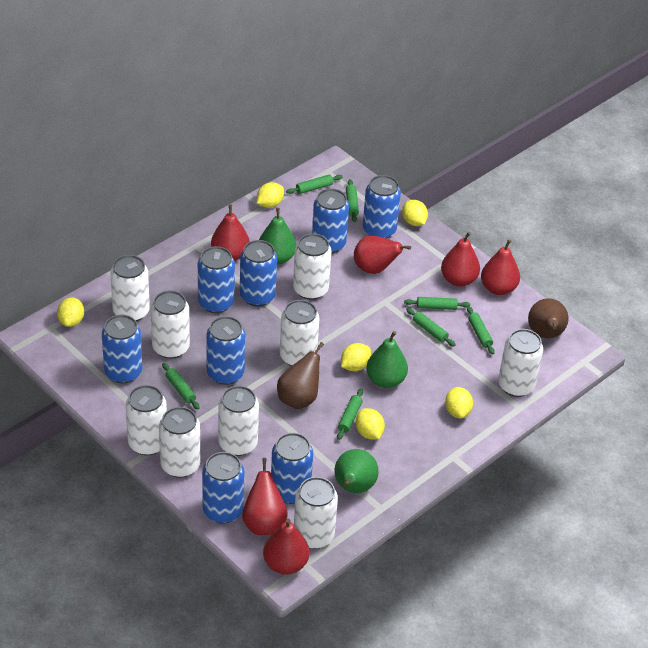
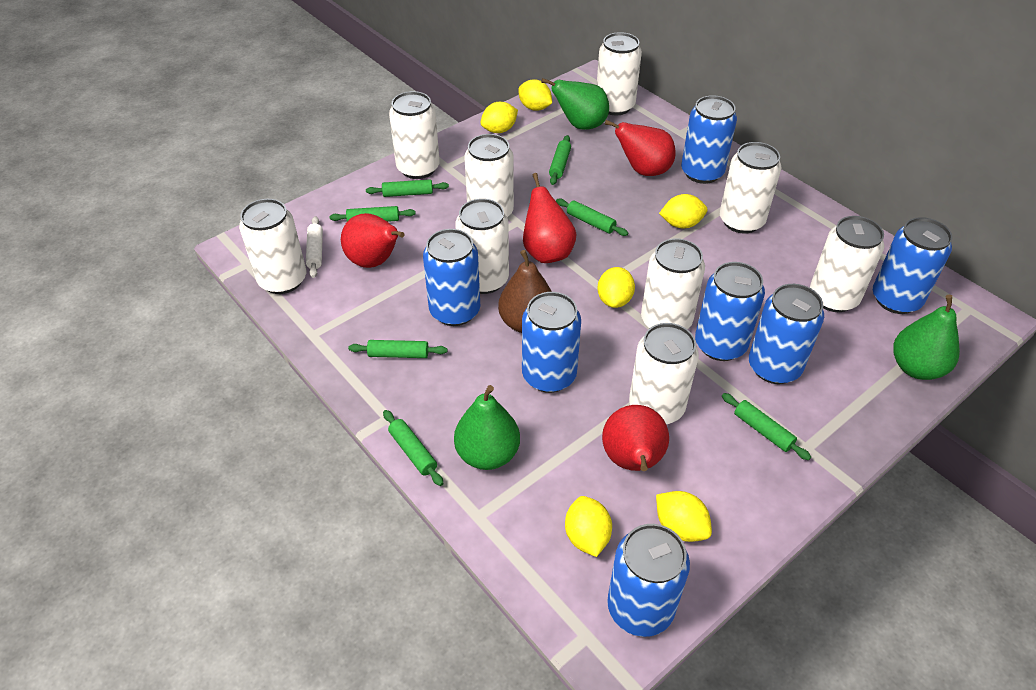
blue can: 8 -> 7
brown pear: 2 -> 1
red pear: 6 -> 4
white rolling pin: 0 -> 1

